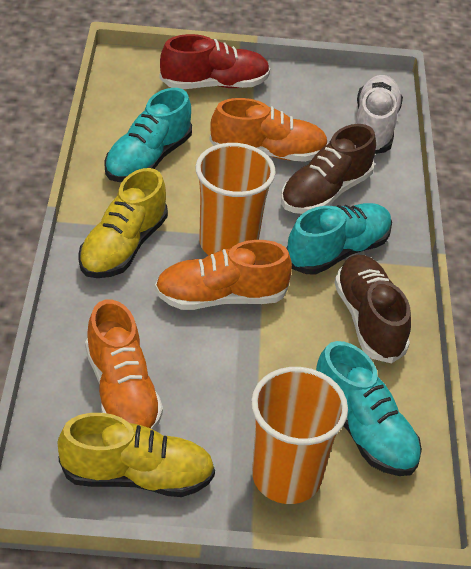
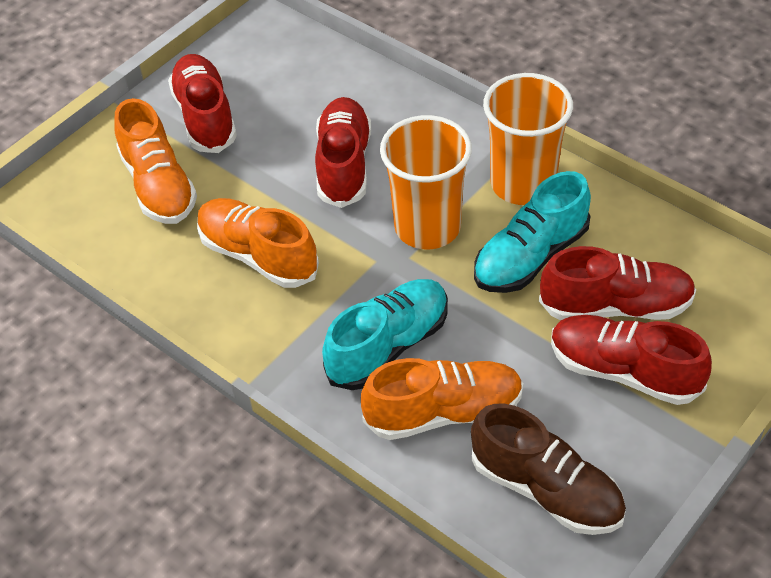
brown shoe: 2 -> 1
red shoe: 1 -> 4
turquoise shoe: 3 -> 2
white shoe: 1 -> 0
yellow shoe: 2 -> 0

